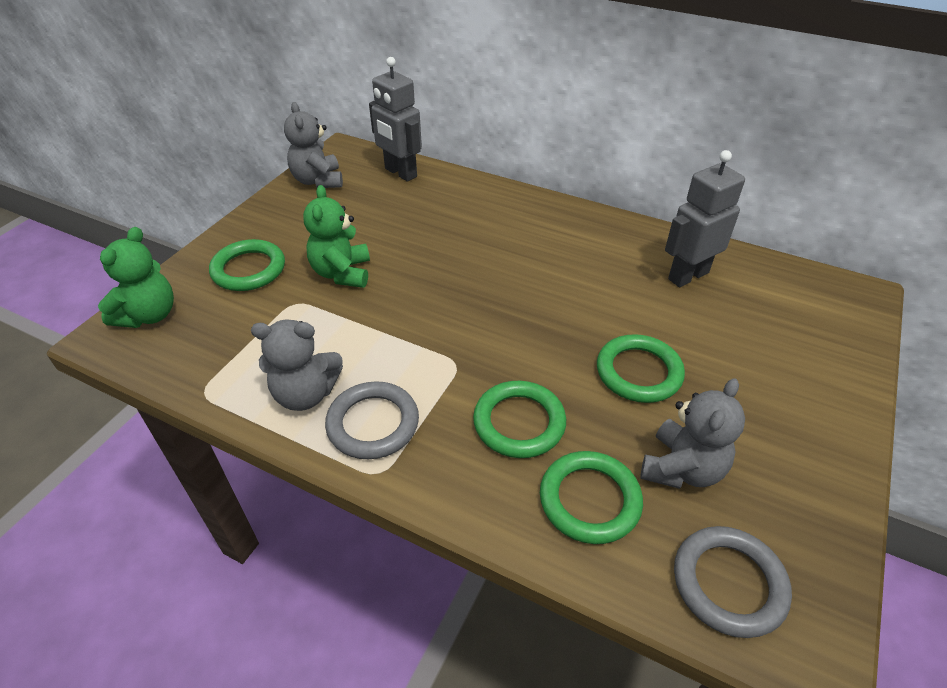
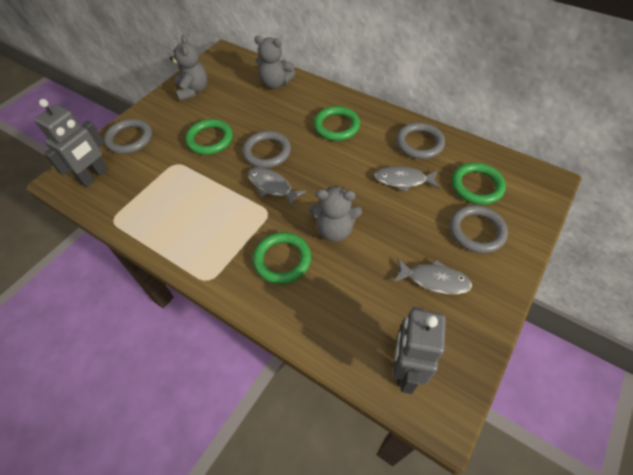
green teddy bear: 2 -> 0
grey fish: 0 -> 3
grey ring: 2 -> 4

